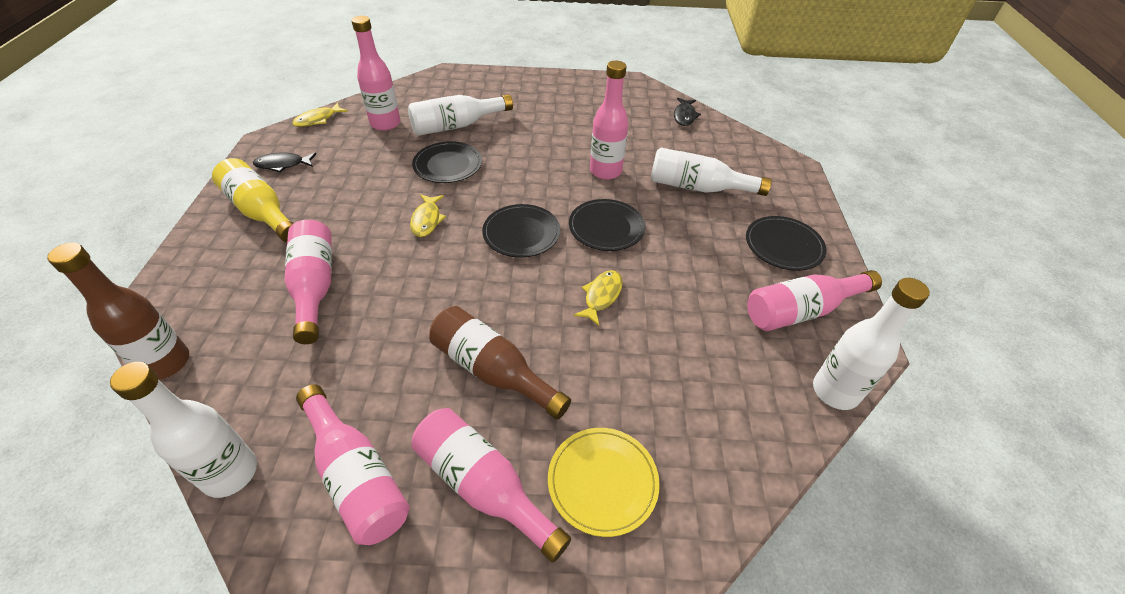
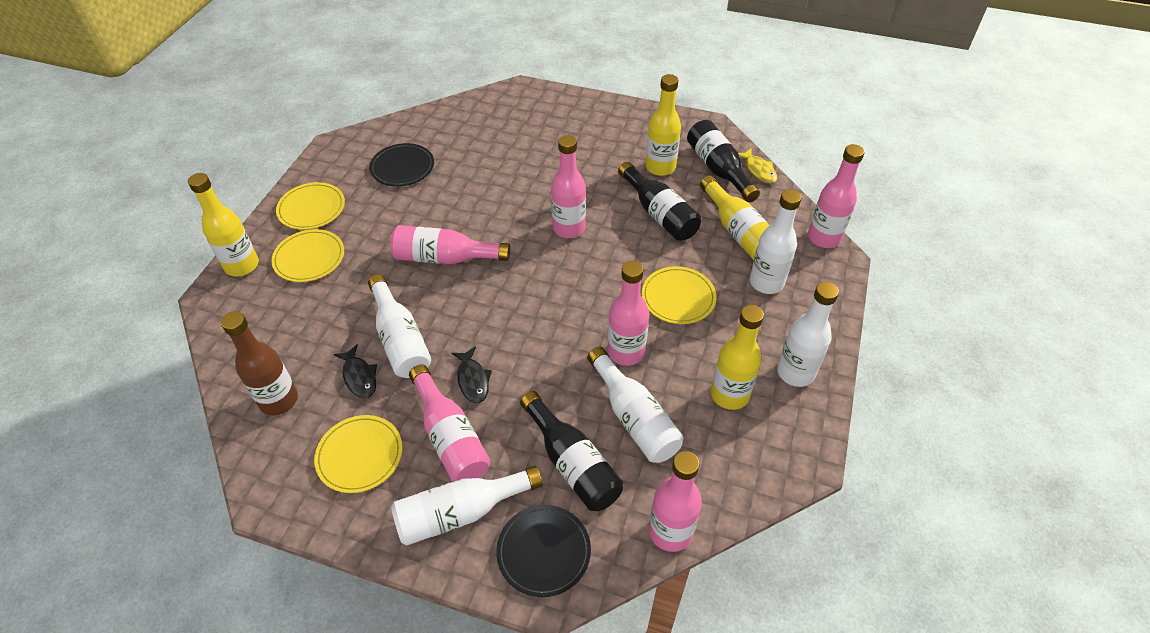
black bottle: 0 -> 3
black plate: 4 -> 2
brown bottle: 2 -> 1
white bottle: 4 -> 5
yellow bottle: 1 -> 4
yellow fish: 3 -> 1
yellow plate: 1 -> 4

